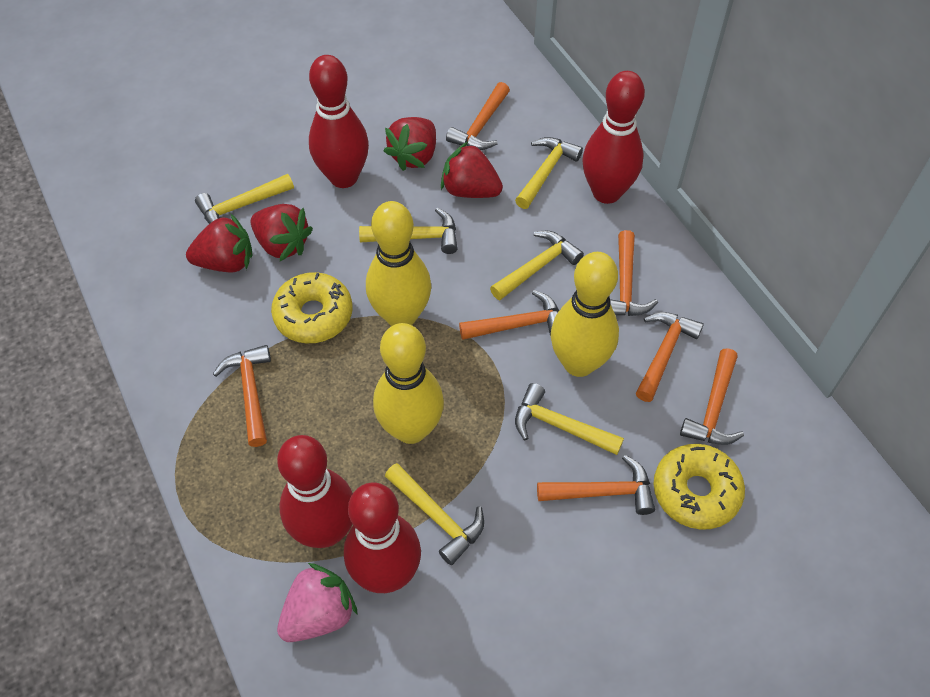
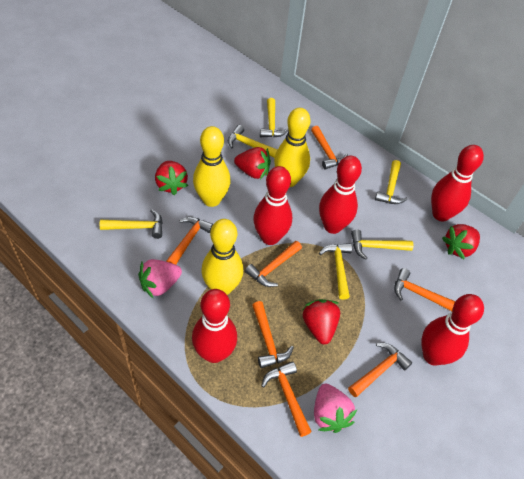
pink strawberry: 1 -> 2
red bowling pin: 4 -> 5
yellow donut: 2 -> 0

